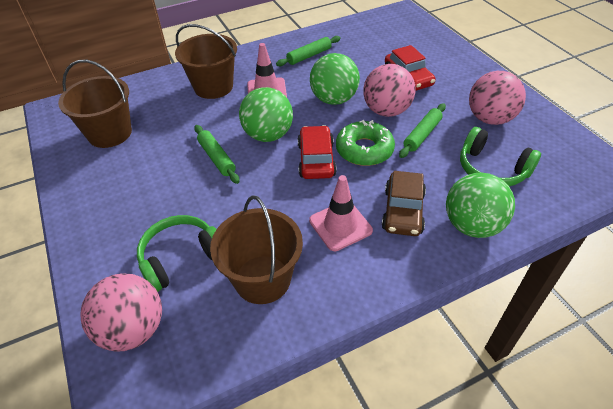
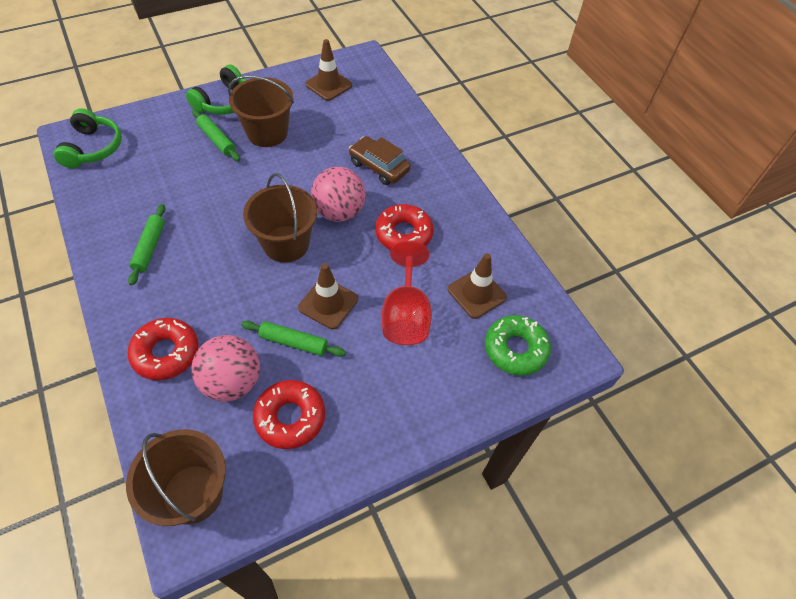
brown traffic cone: 0 -> 3
green ball: 3 -> 0
pink ball: 3 -> 2
pink traffic cone: 2 -> 0
red car: 2 -> 0
red donut: 0 -> 3
red goblet: 0 -> 1

